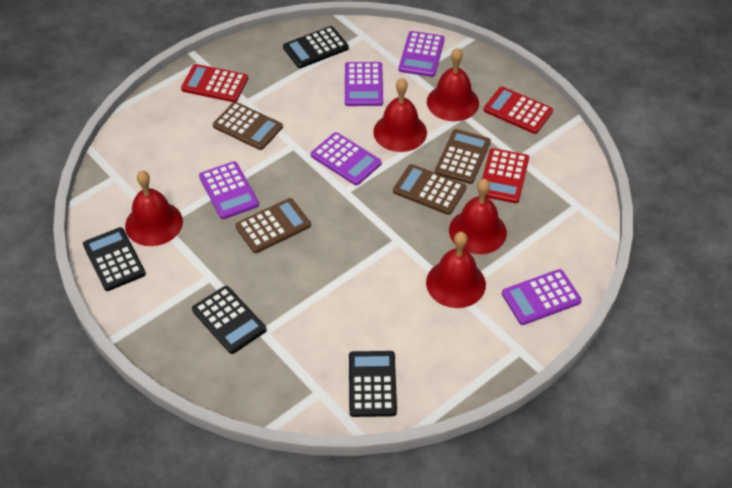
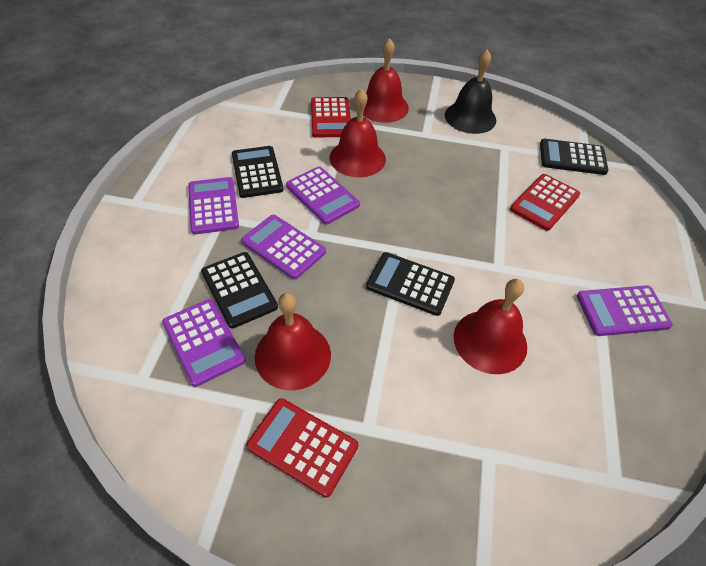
black bell: 0 -> 1
brown calculator: 4 -> 0
red bell: 5 -> 4

